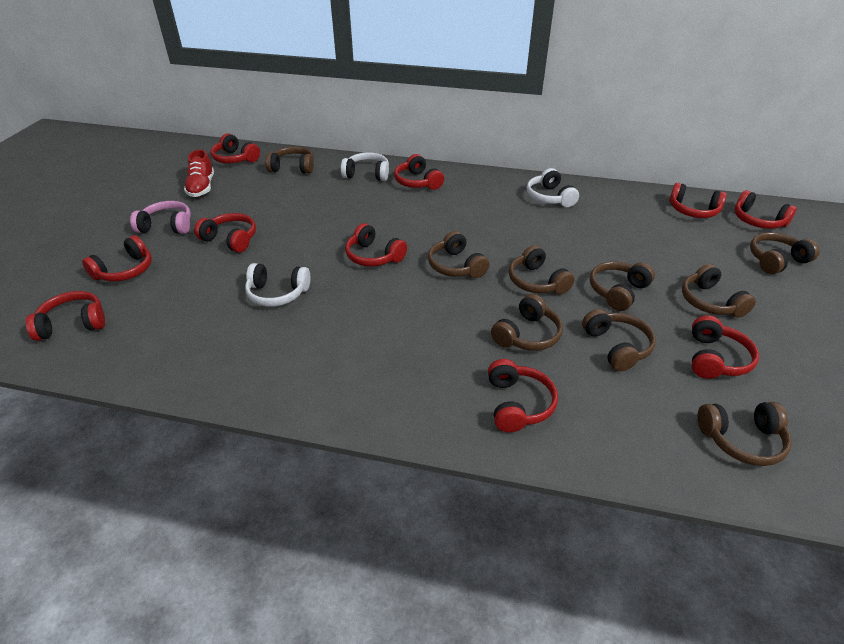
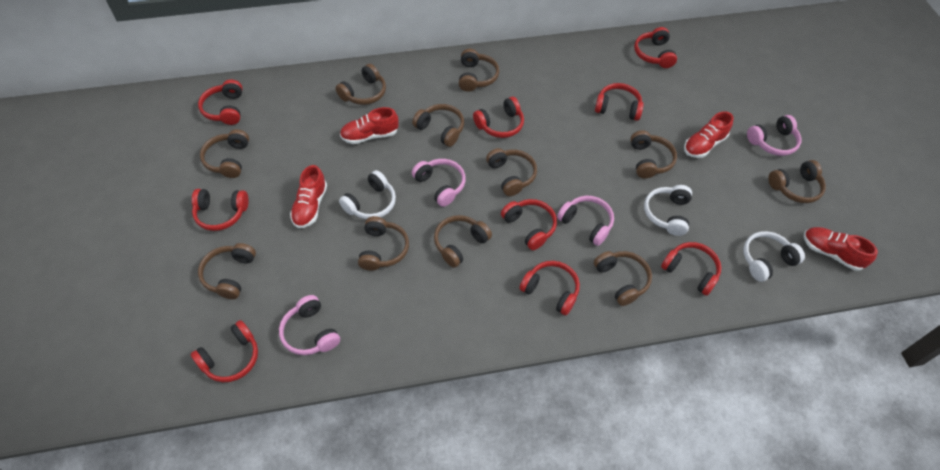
brown headphones: 9 -> 11
pink headphones: 1 -> 4
red headphones: 10 -> 9
red shoe: 1 -> 4

